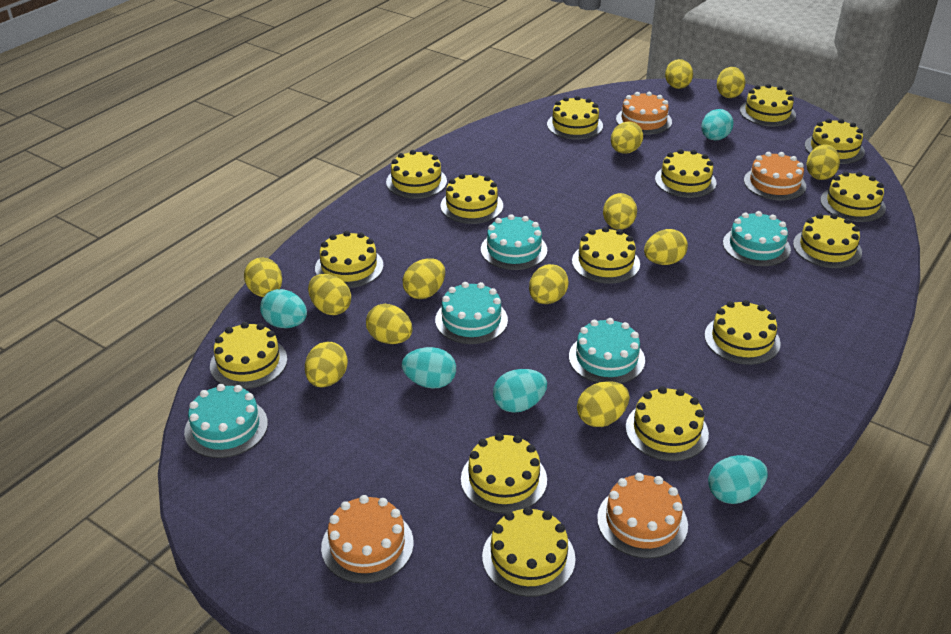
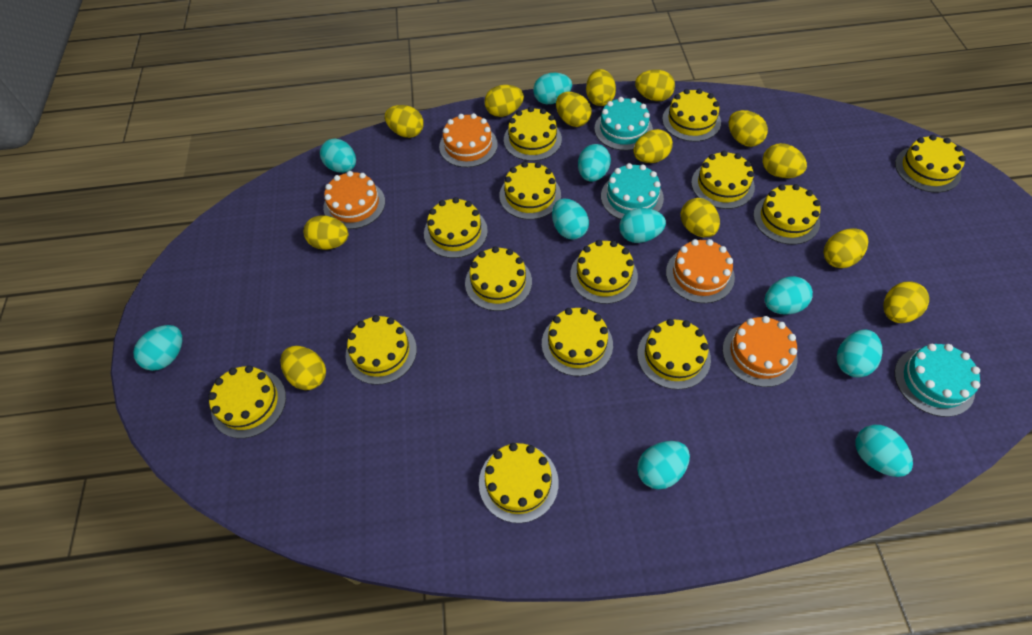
turquoise cake: 5 -> 3
turquoise egg: 5 -> 10
yellow cake: 15 -> 14

